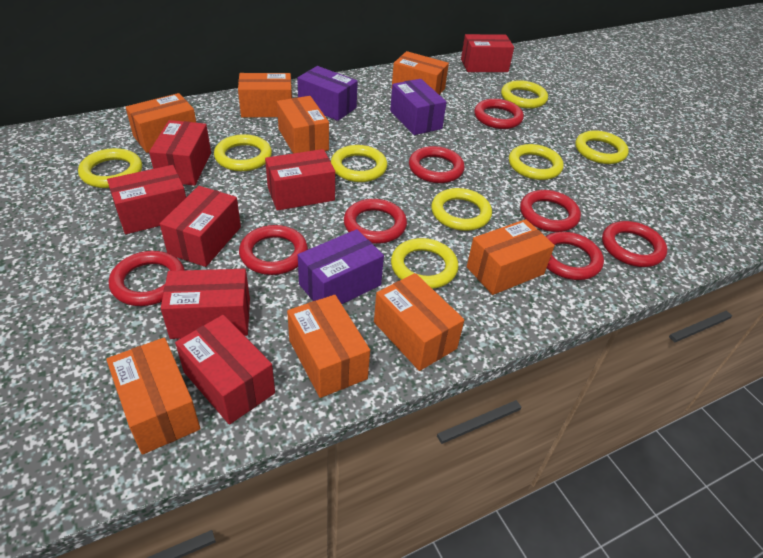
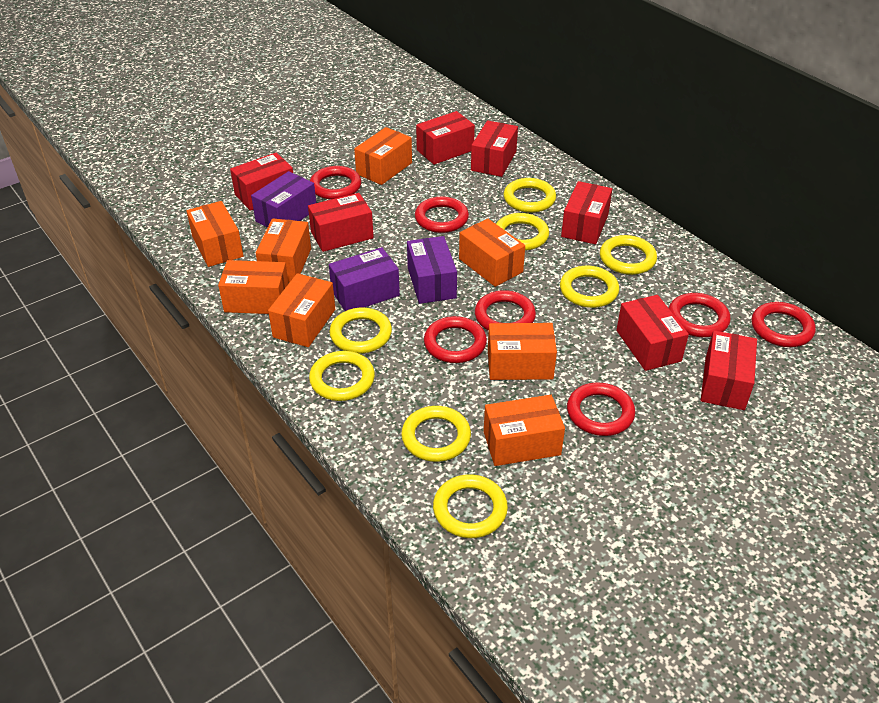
red ring: 8 -> 7

